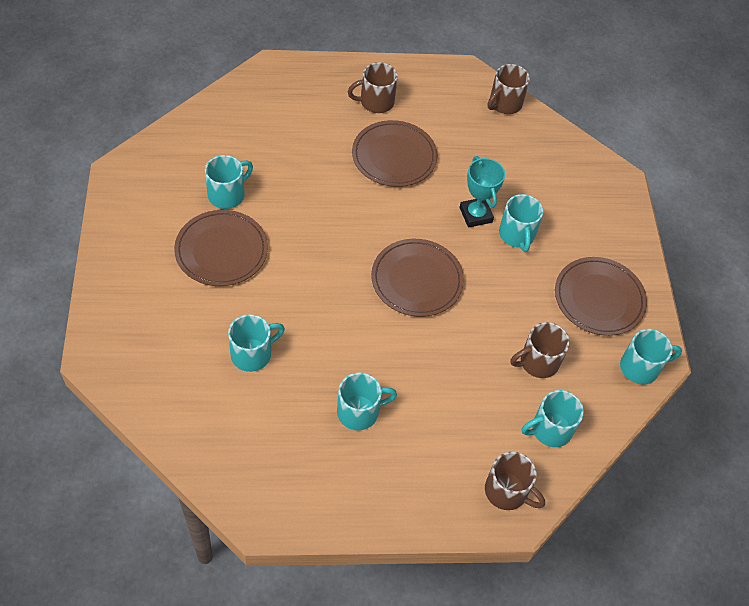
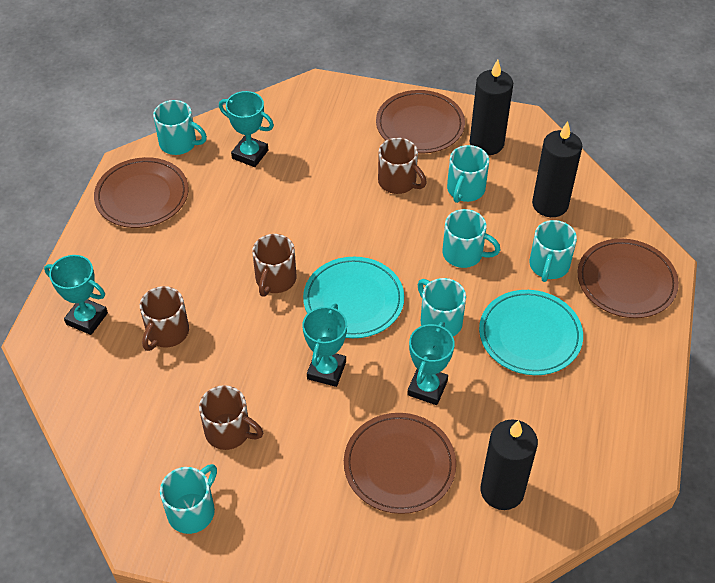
black candle: 0 -> 3
turquoise plate: 0 -> 2
turquoise trophy: 1 -> 4

